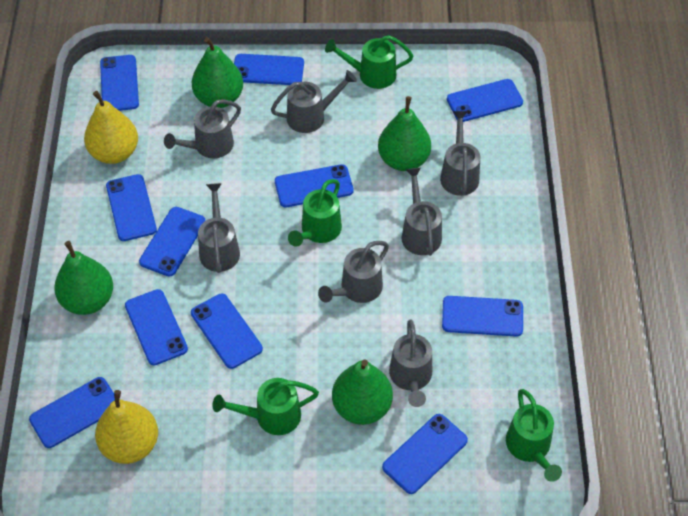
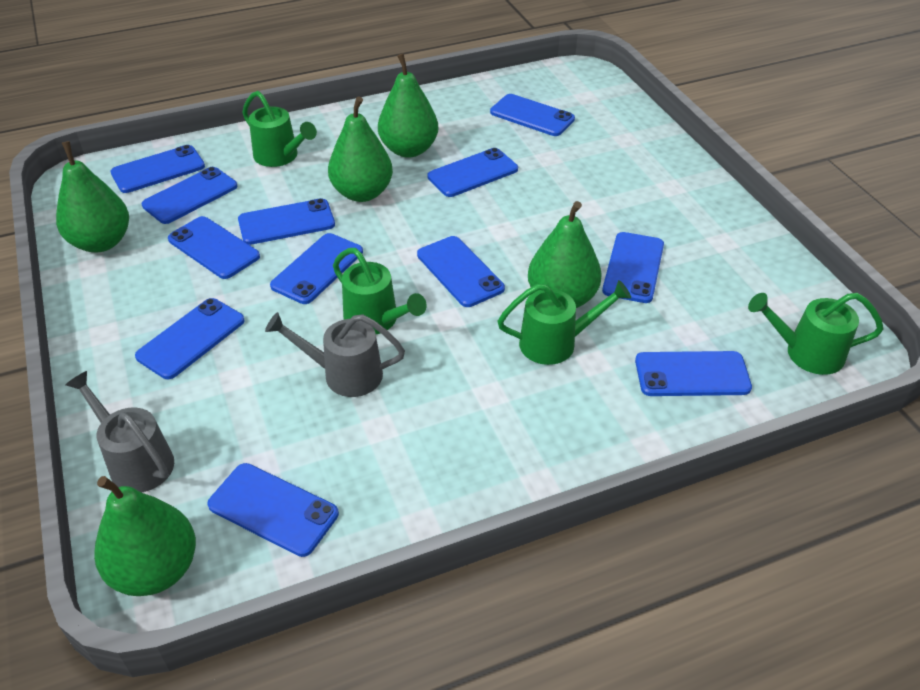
blue phone: 11 -> 12
green pear: 4 -> 5
grey watering can: 7 -> 2
yellow pear: 2 -> 0

